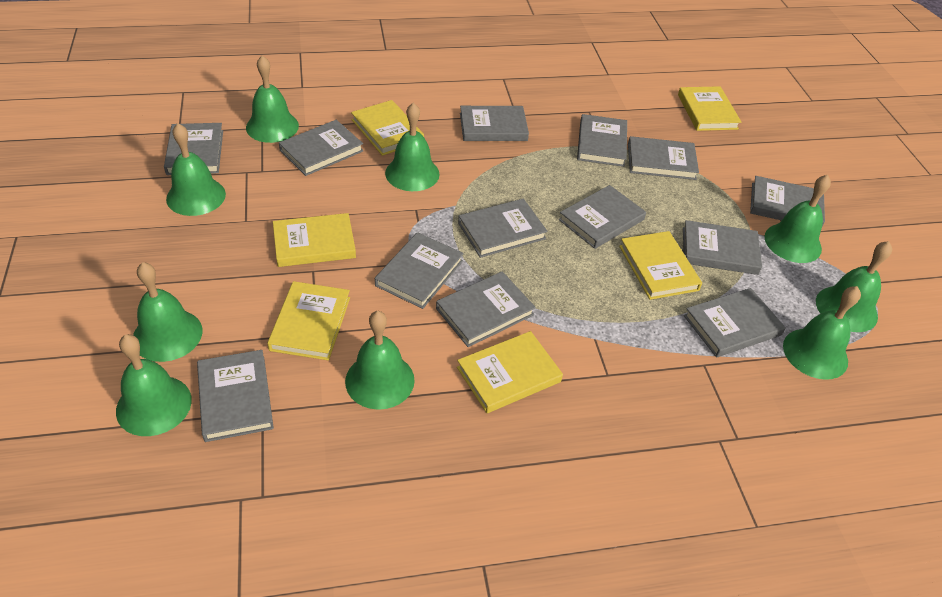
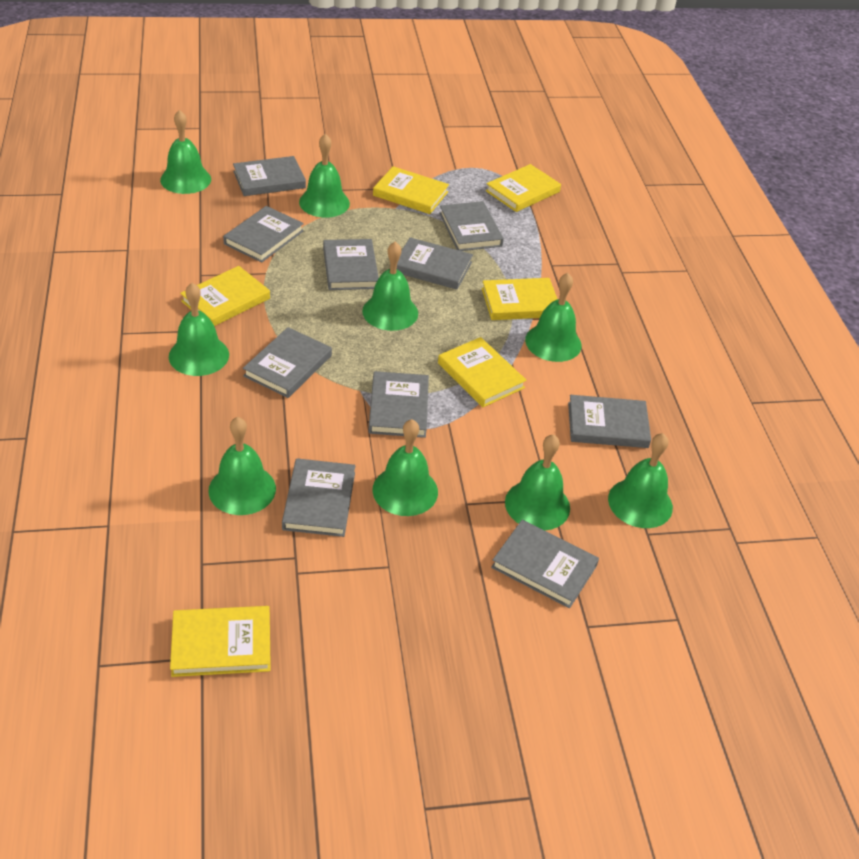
grey book: 13 -> 10

